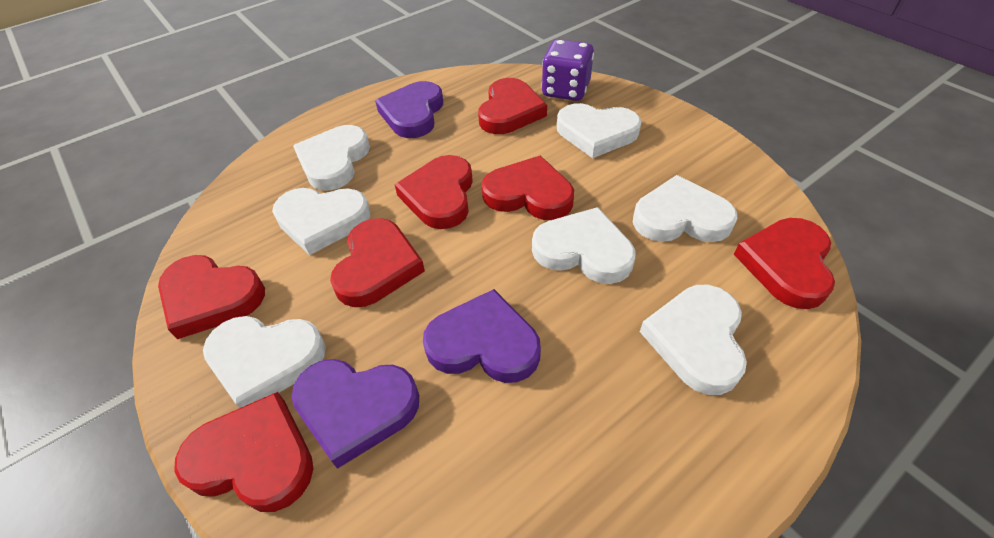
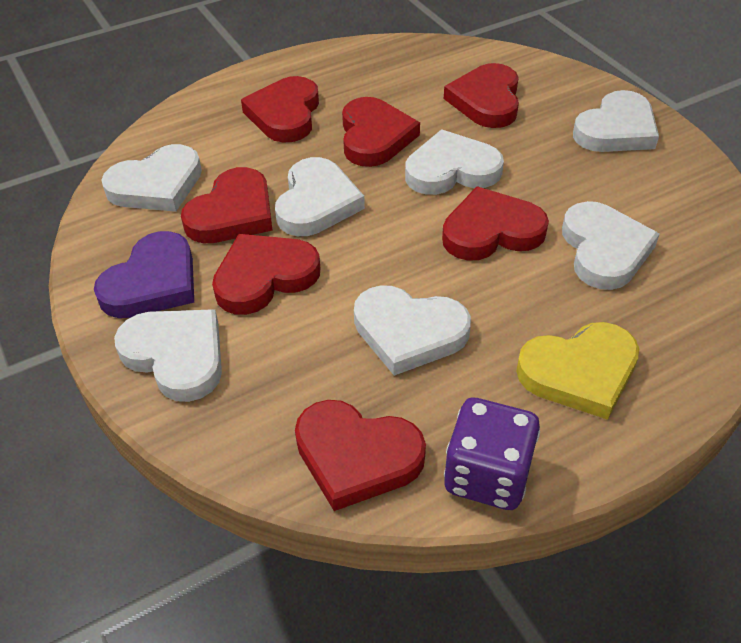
purple heart: 3 -> 1
yellow heart: 0 -> 1

